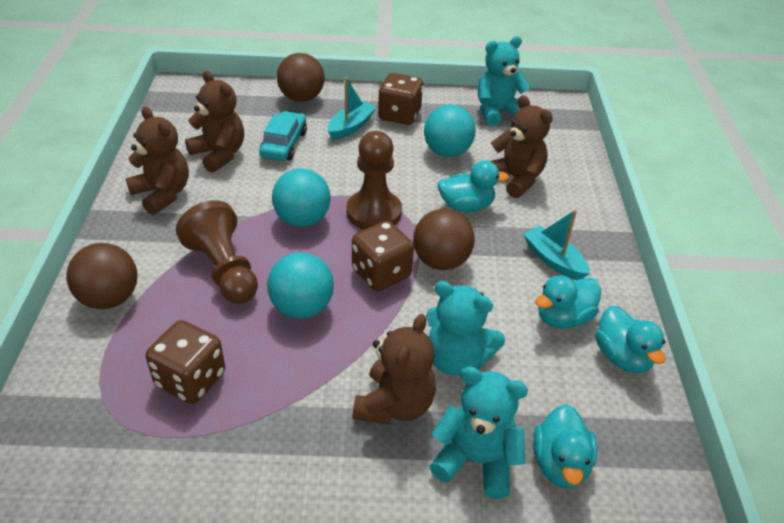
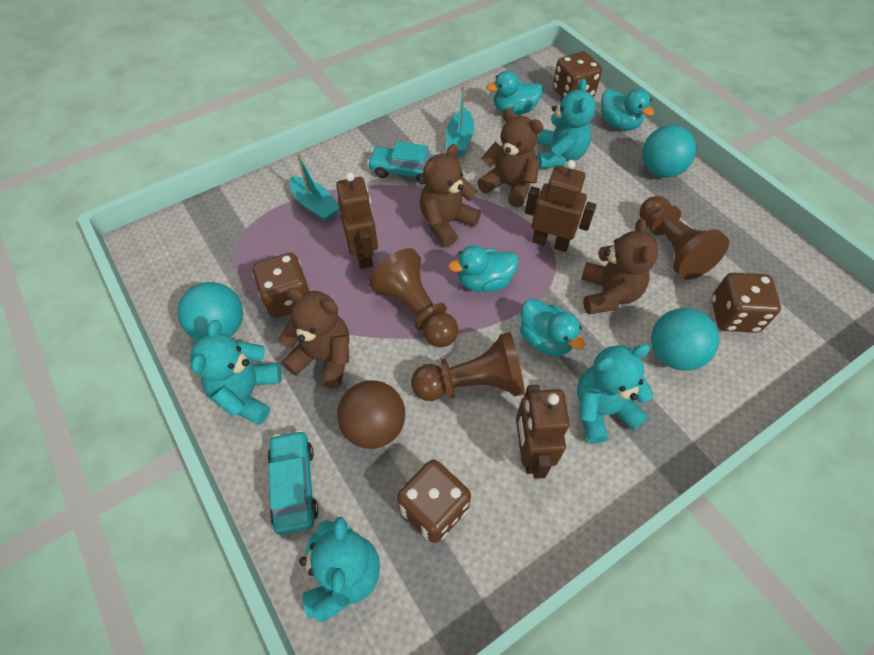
brown ball: 3 -> 1
brown dice: 3 -> 4
brown pawn: 2 -> 3
brown robot: 0 -> 3
turquoise car: 1 -> 2
turquoise teddy bear: 3 -> 4

